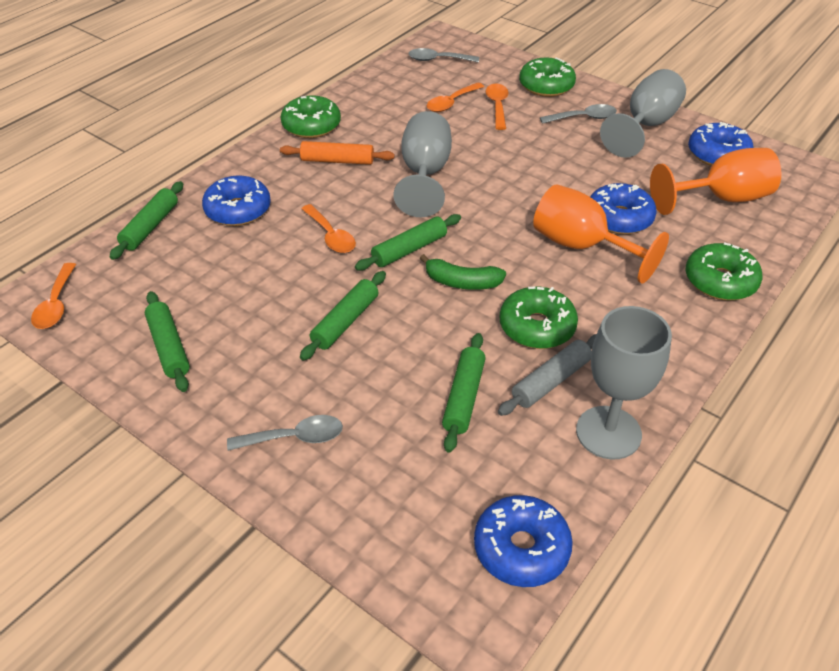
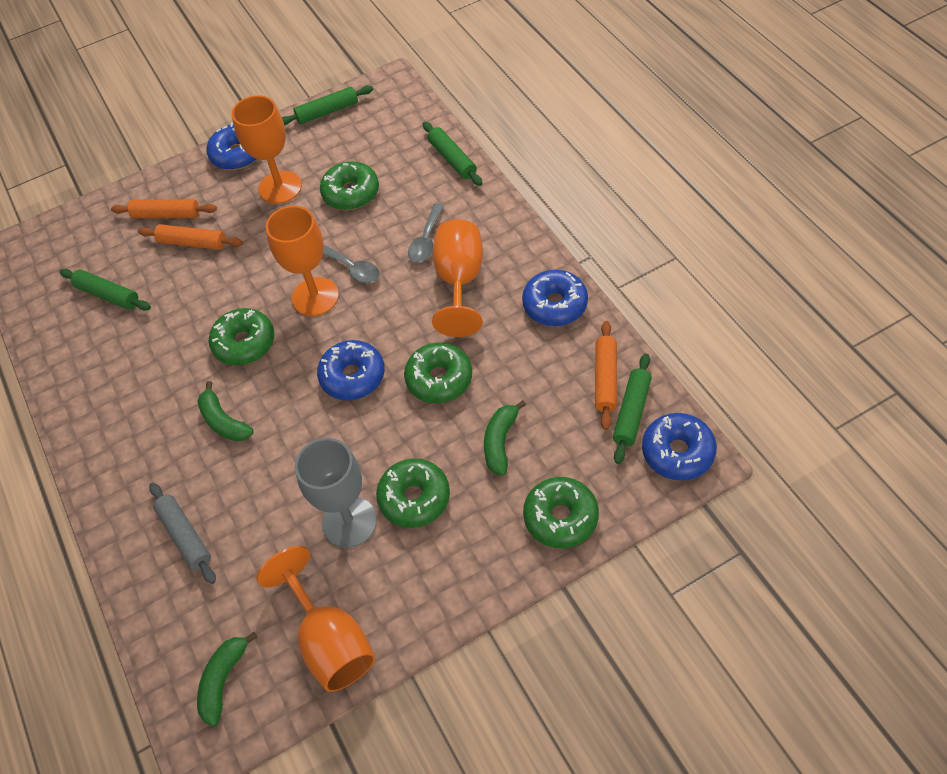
green banana: 1 -> 3
green donut: 4 -> 5
green rolling pin: 5 -> 4
grey goblet: 3 -> 1
grey spoon: 3 -> 2
orange goblet: 2 -> 4
orange rolling pin: 1 -> 3
orange spoon: 4 -> 0

